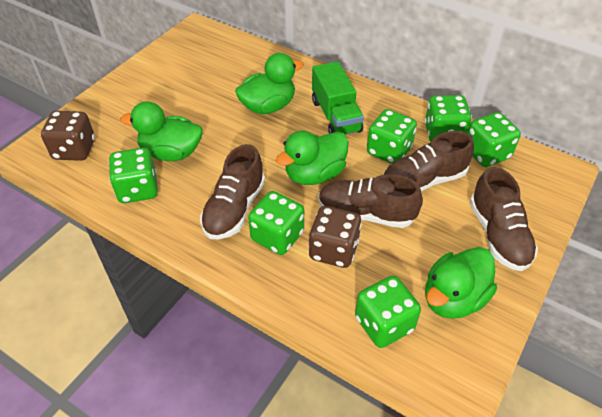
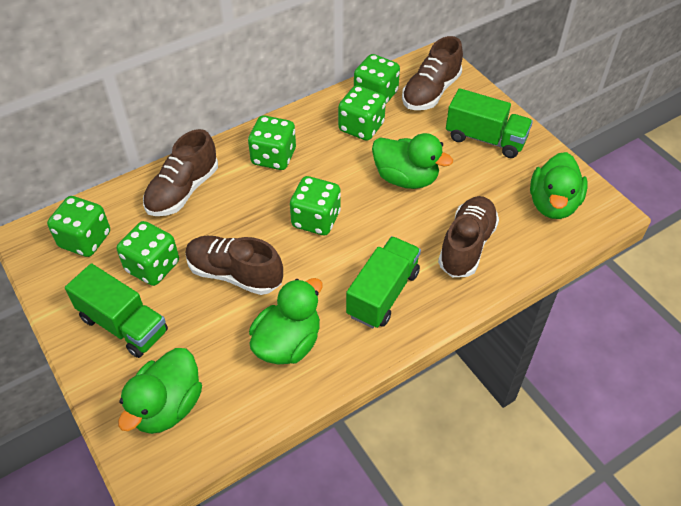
brown dice: 2 -> 0
green truck: 1 -> 3

